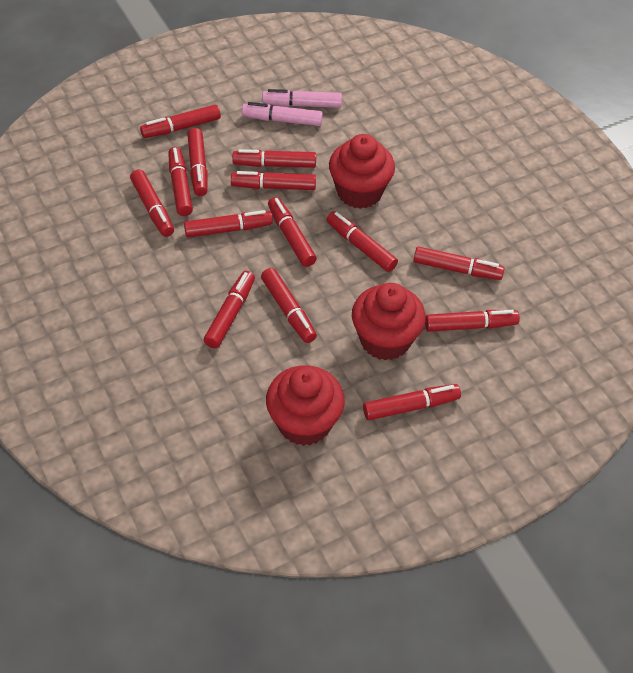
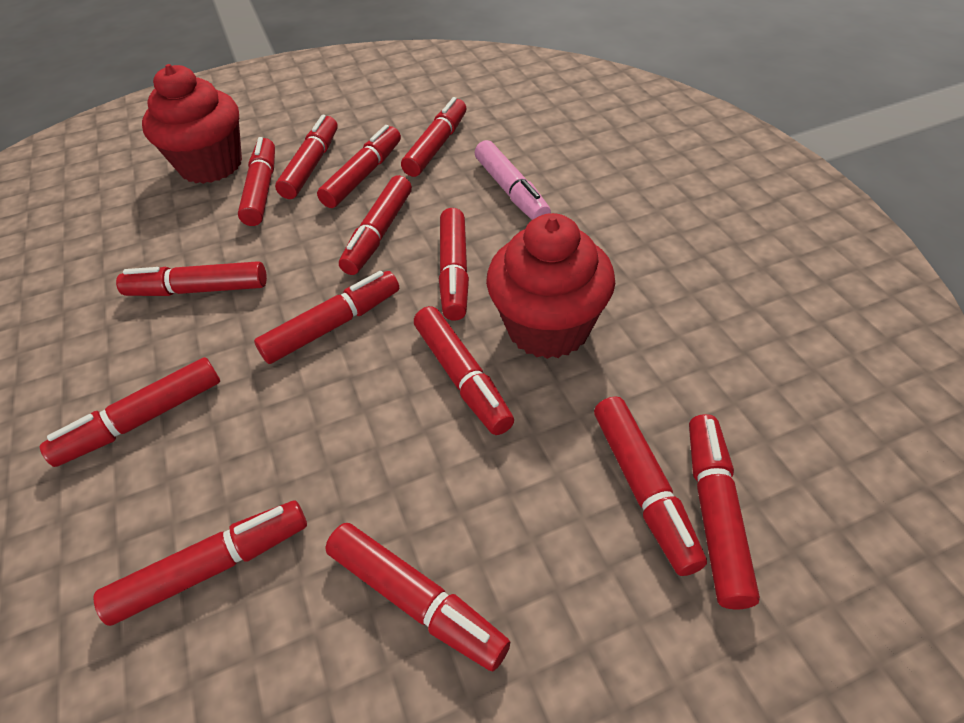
pink marker: 2 -> 1
red cupcake: 3 -> 2

